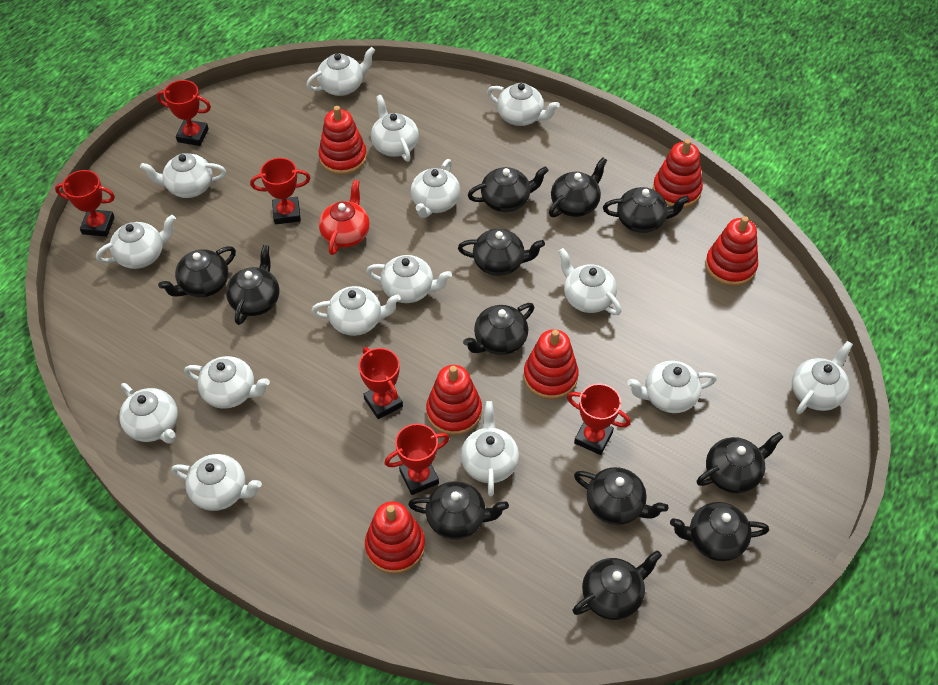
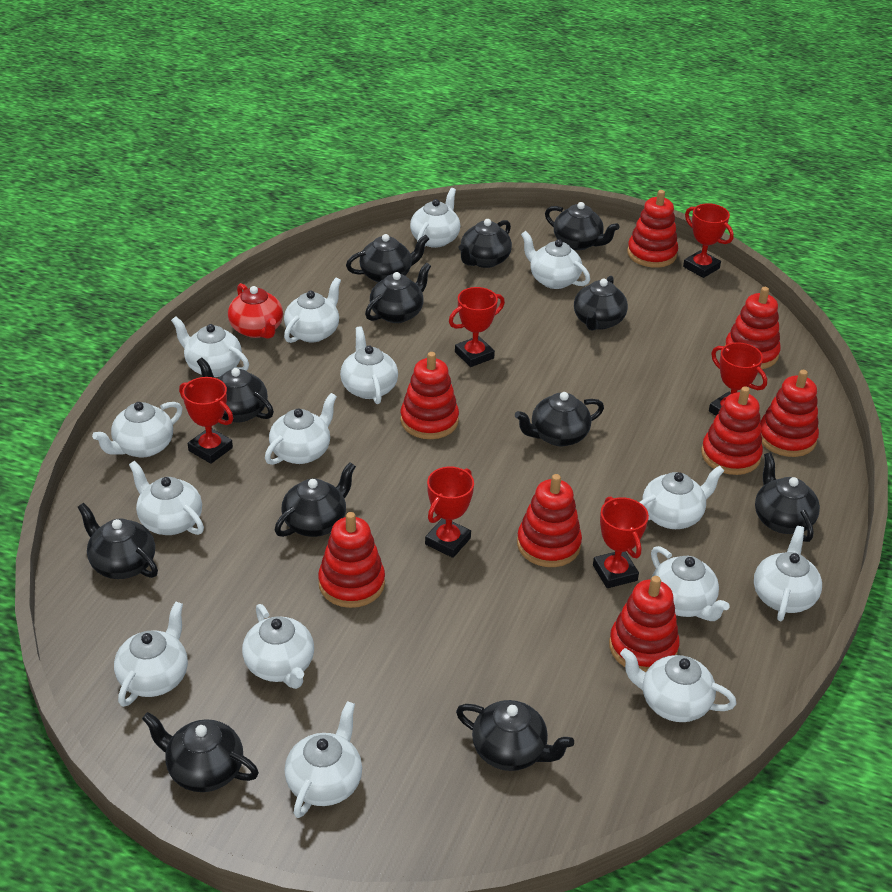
red stacking toy: 6 -> 8

